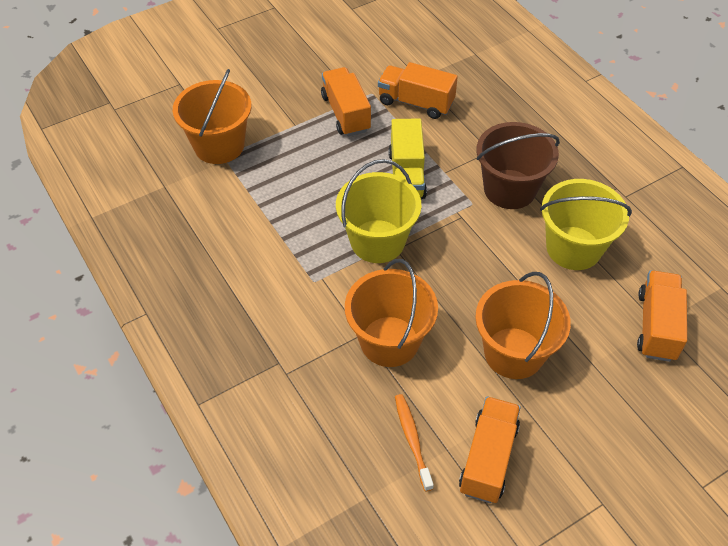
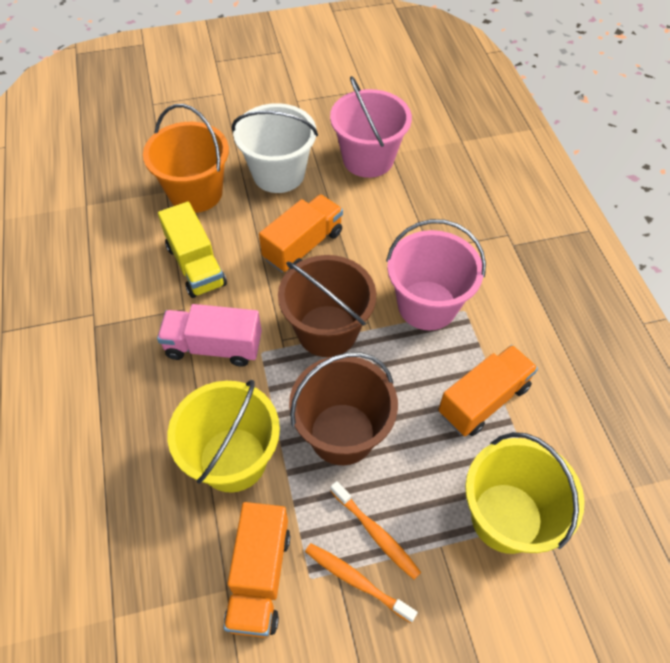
brown bucket: 1 -> 2
orange bucket: 3 -> 1
orange toothbrush: 1 -> 2
orange truck: 4 -> 3
pink bucket: 0 -> 2
pink truck: 0 -> 1
white bucket: 0 -> 1

